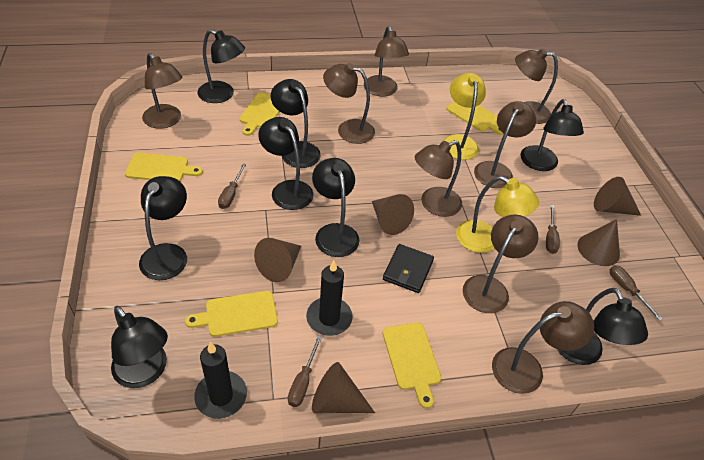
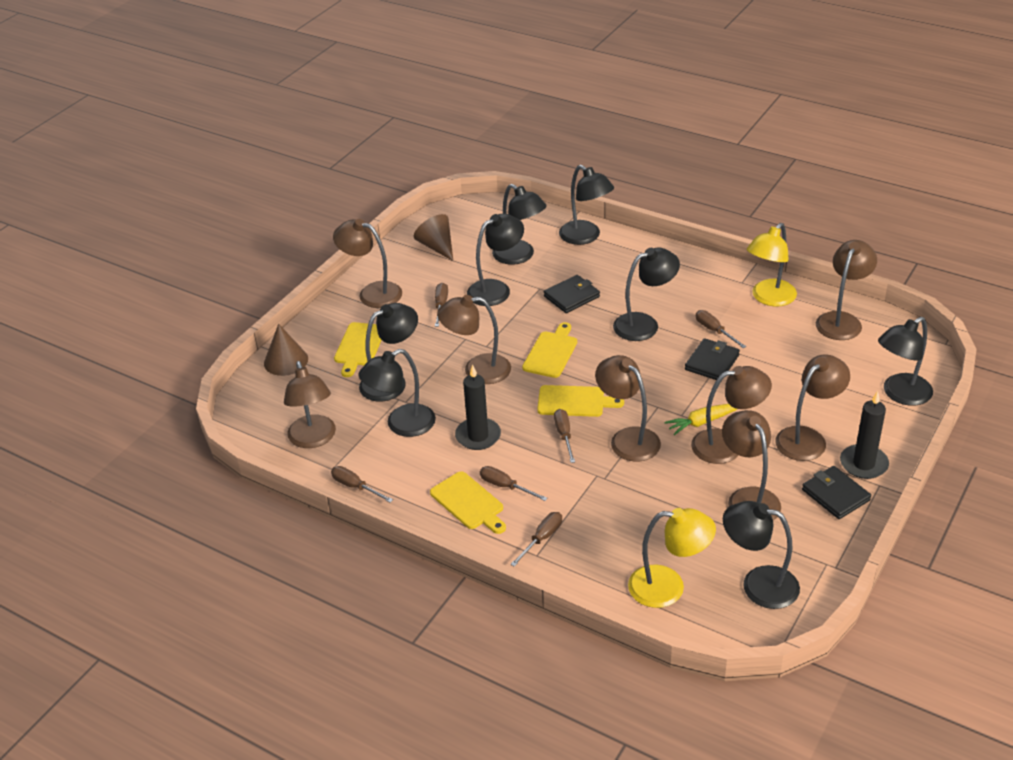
black wallet: 1 -> 3
brown cone: 5 -> 2
brown screwdriver: 4 -> 6
yellow carrot: 0 -> 1
yellow cutting board: 5 -> 4

